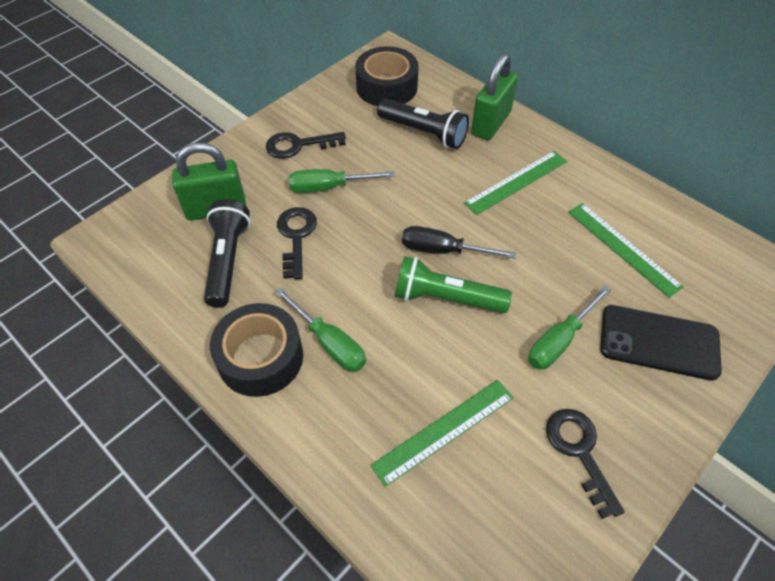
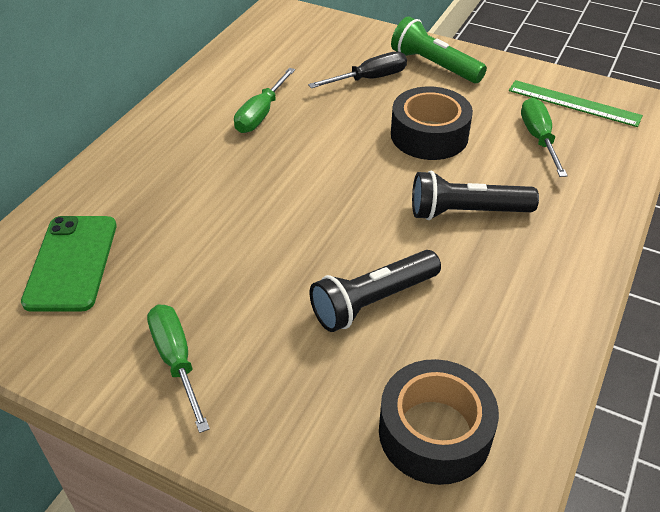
black key: 3 -> 0
black phone: 1 -> 0
green padlock: 2 -> 0
green phone: 0 -> 1
green ruler: 3 -> 1

